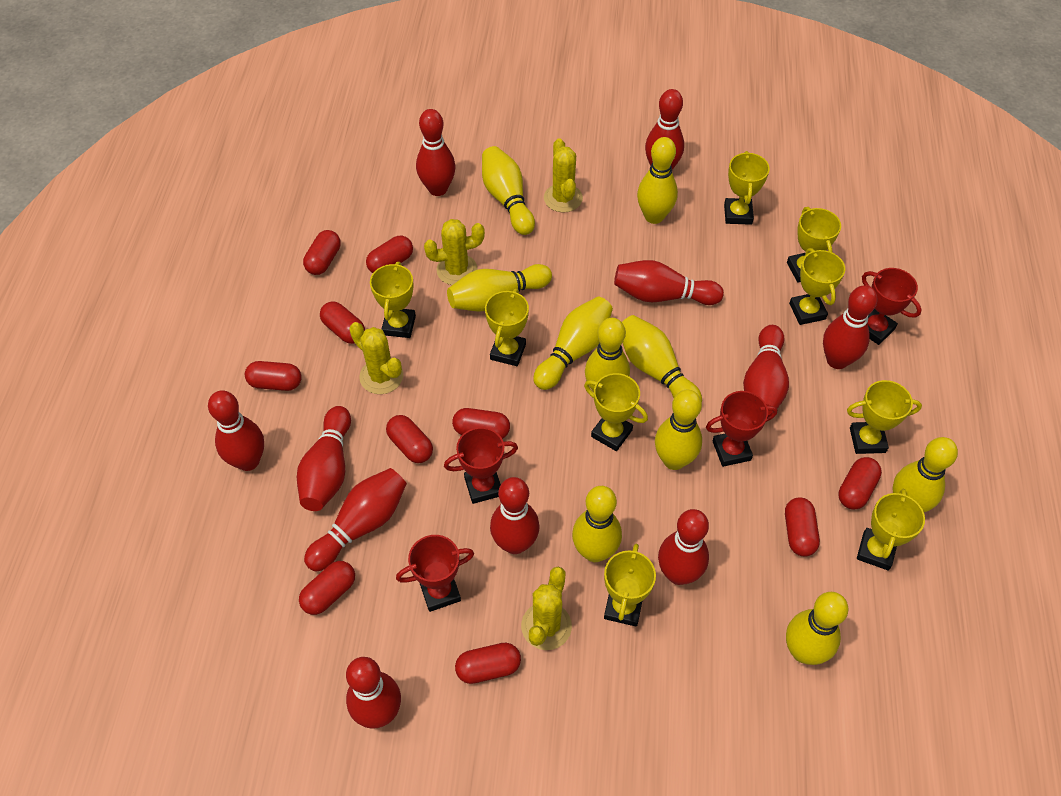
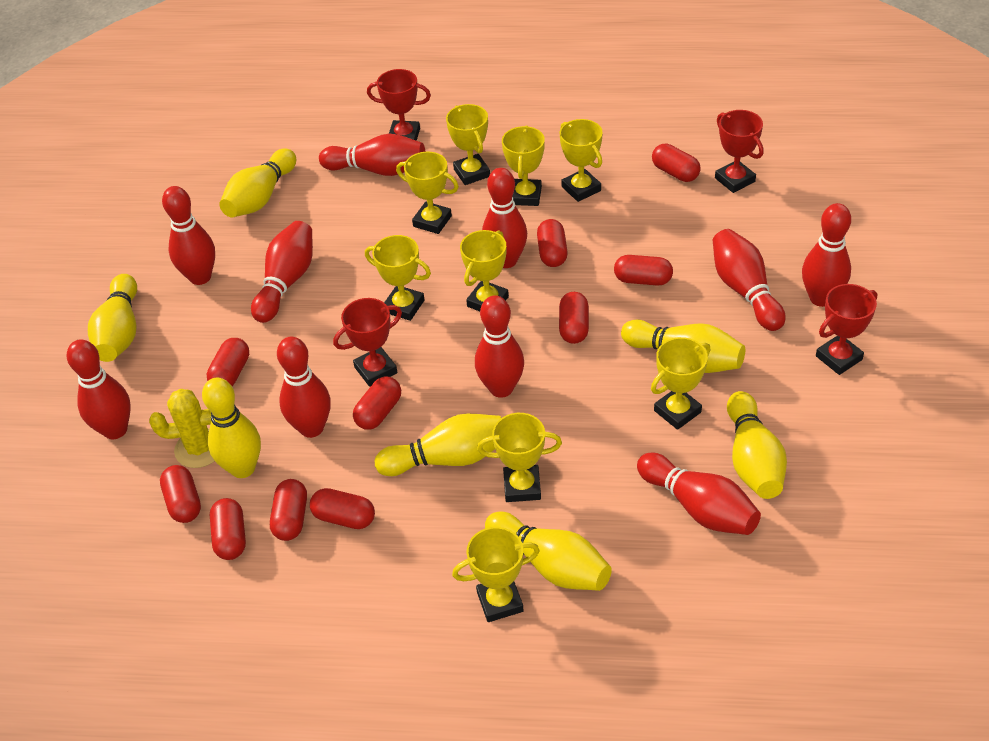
red bowling pin: 11 -> 10
yellow bowling pin: 10 -> 7
yellow cactus: 4 -> 1

